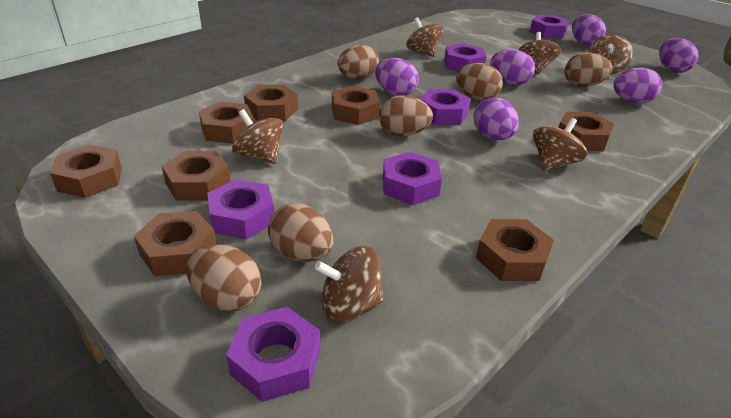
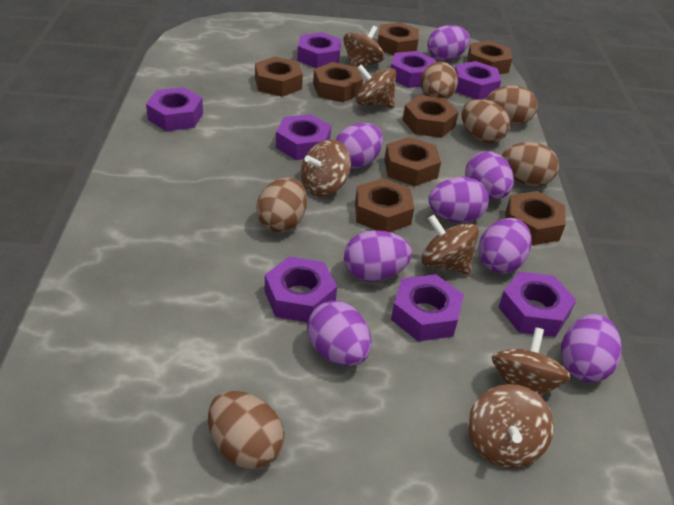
purple egg: 6 -> 8
purple nut: 6 -> 8

